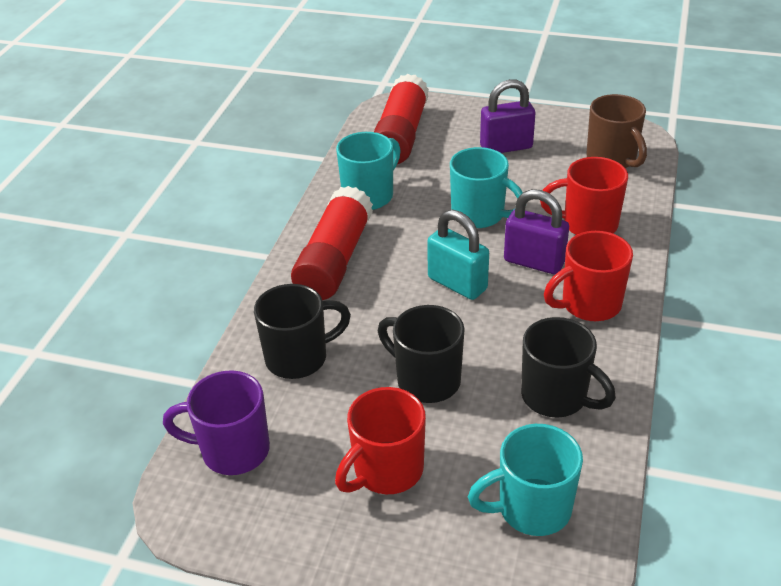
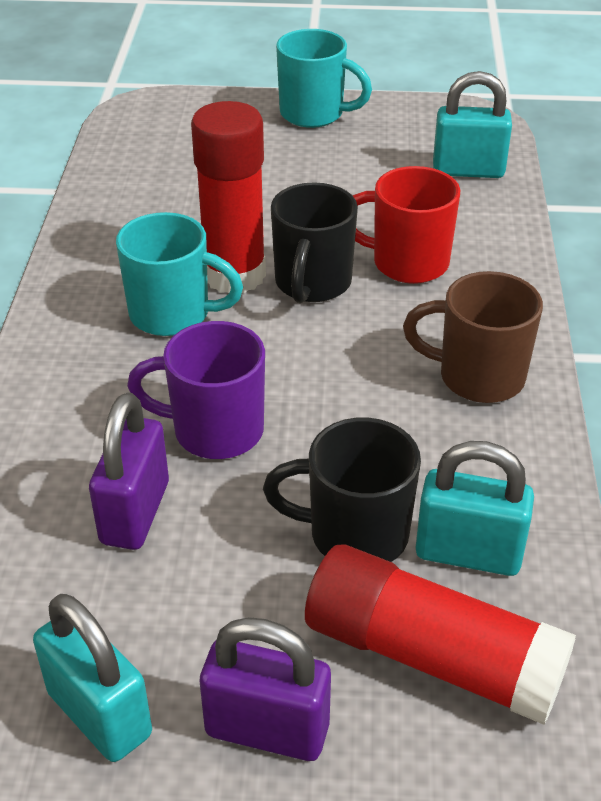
black mug: 3 -> 2
red mug: 3 -> 1
turquoise mug: 3 -> 2
turquoise padlock: 1 -> 3

